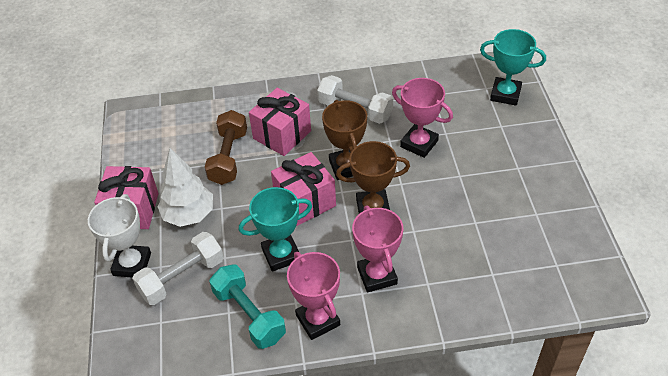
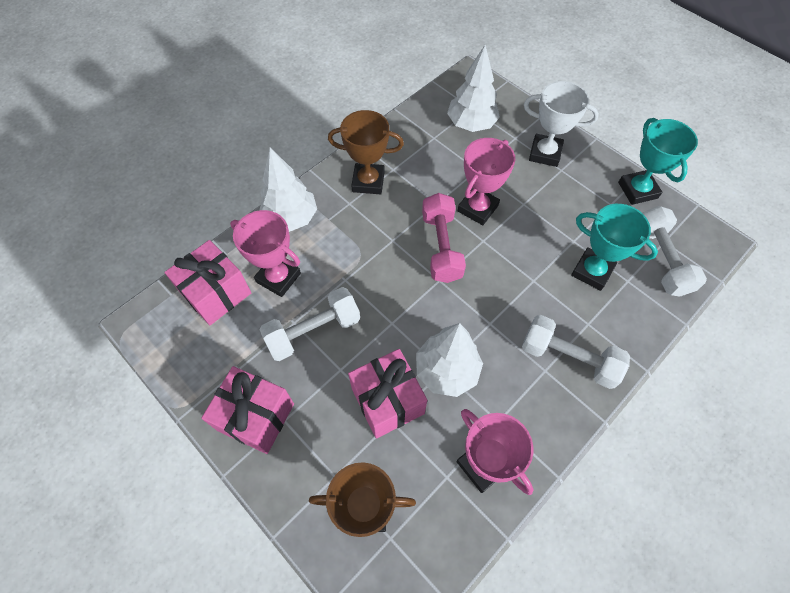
brown dumbbell: 1 -> 0
pink dumbbell: 0 -> 1
turquoise dumbbell: 1 -> 0
white dumbbell: 2 -> 3
white tree: 1 -> 3

